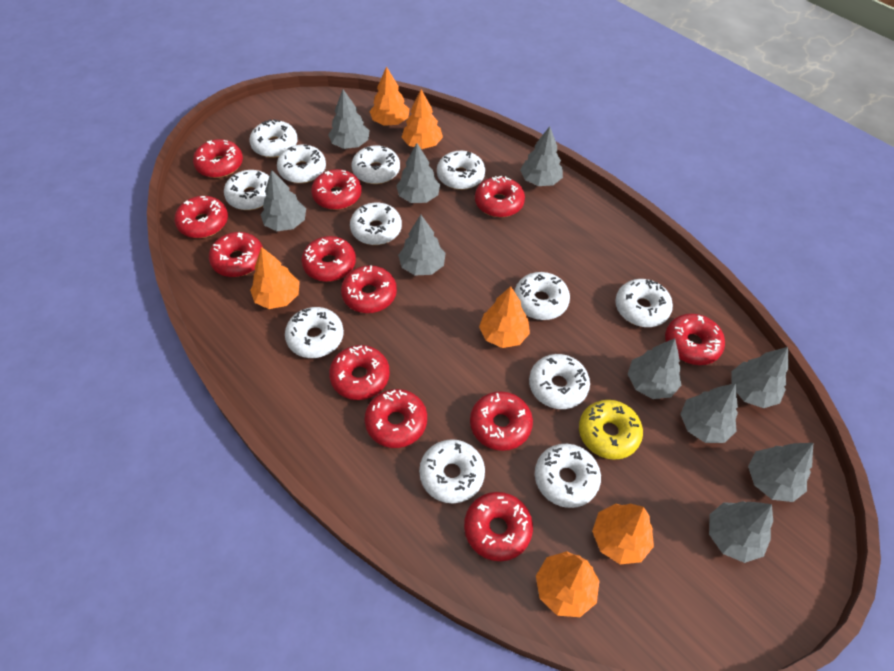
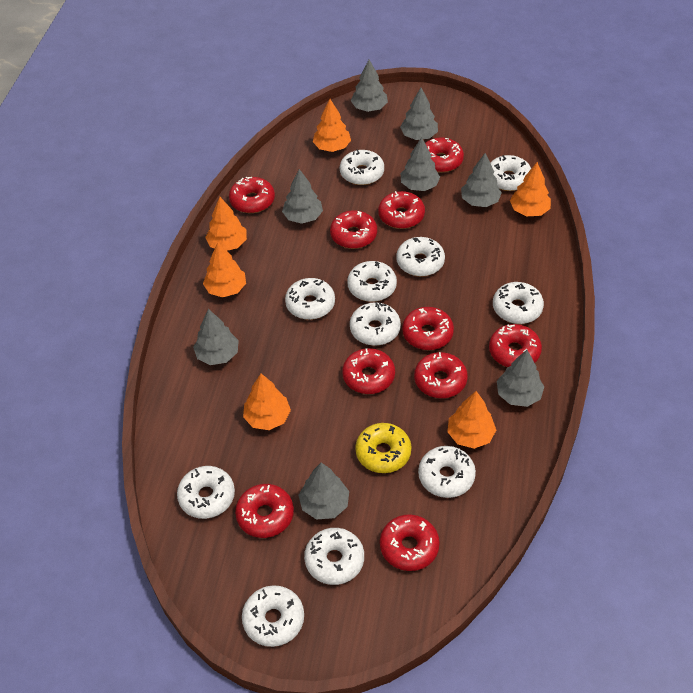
grey tree: 10 -> 8
red donut: 12 -> 10
white donut: 12 -> 11

